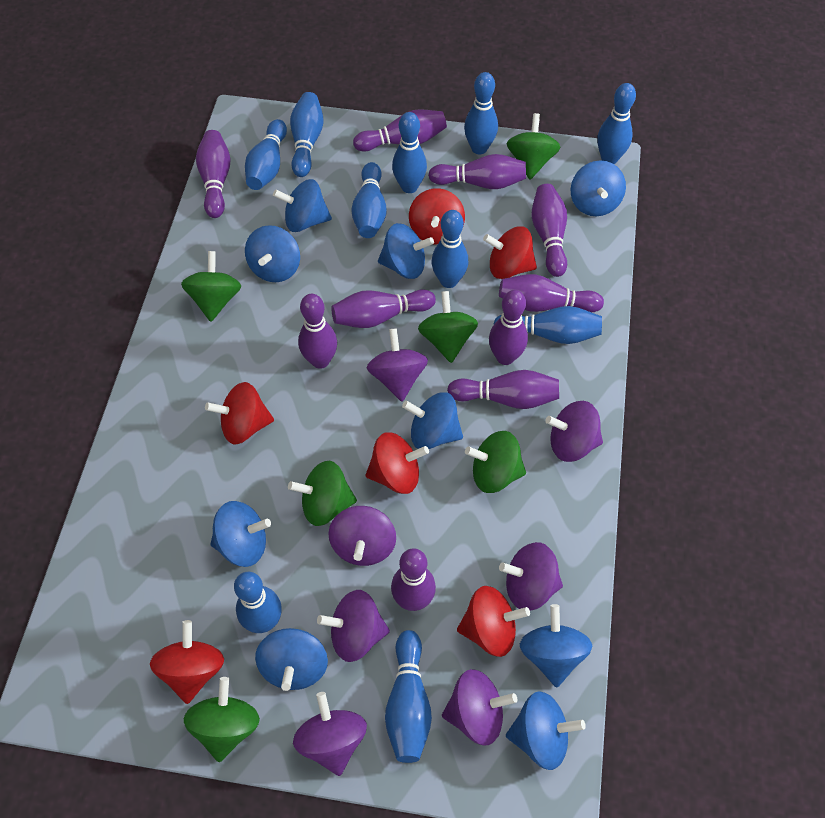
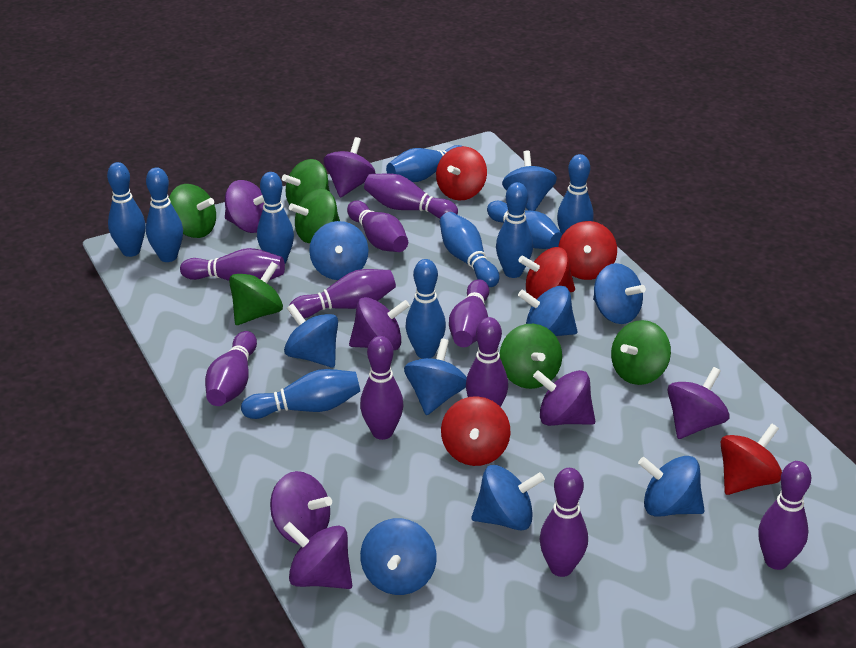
red spinning top: 6 -> 5

